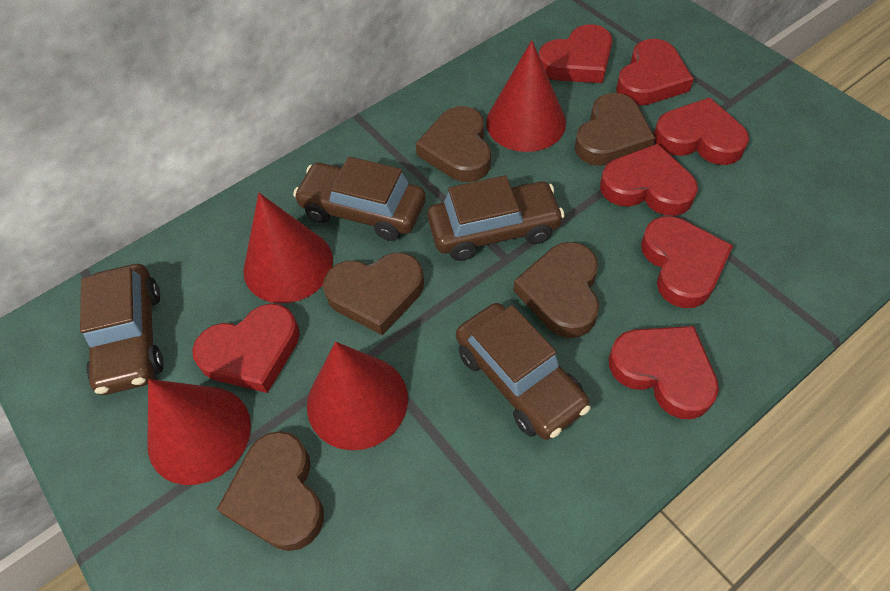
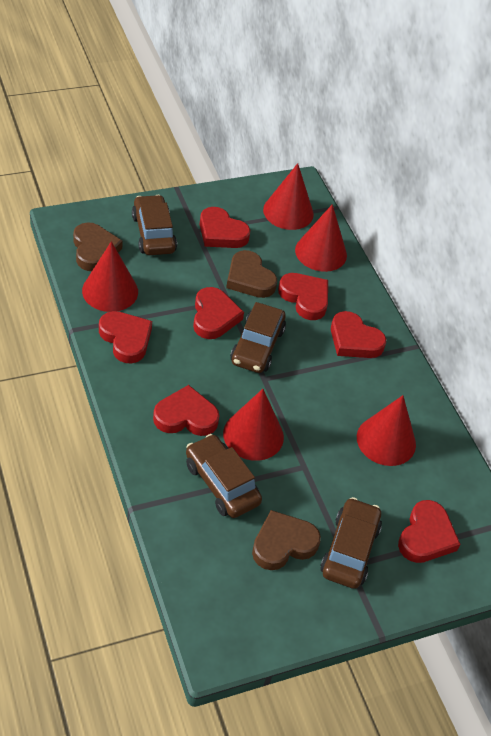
brown heart: 5 -> 3
red cone: 4 -> 5

